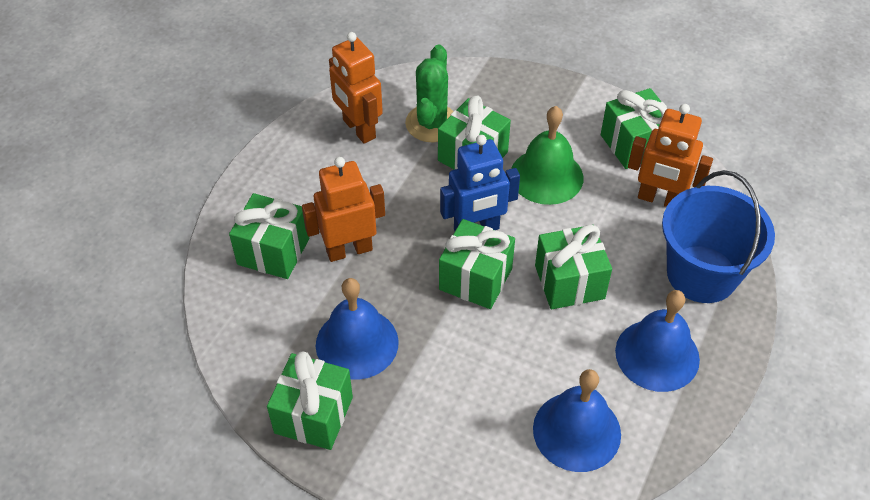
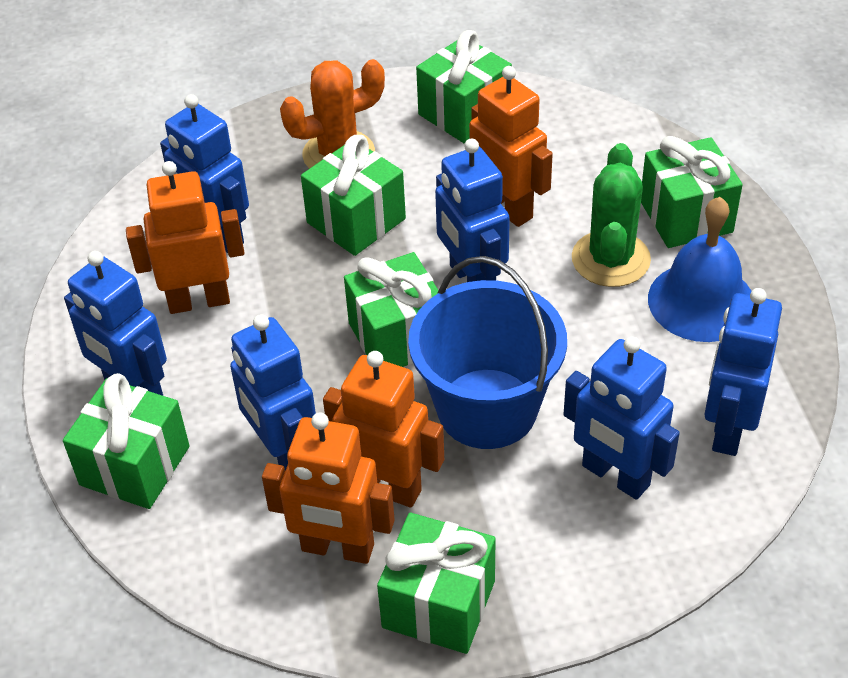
blue bell: 3 -> 1
blue robot: 1 -> 6
green bell: 1 -> 0
orange cactus: 0 -> 1
orange robot: 3 -> 4

